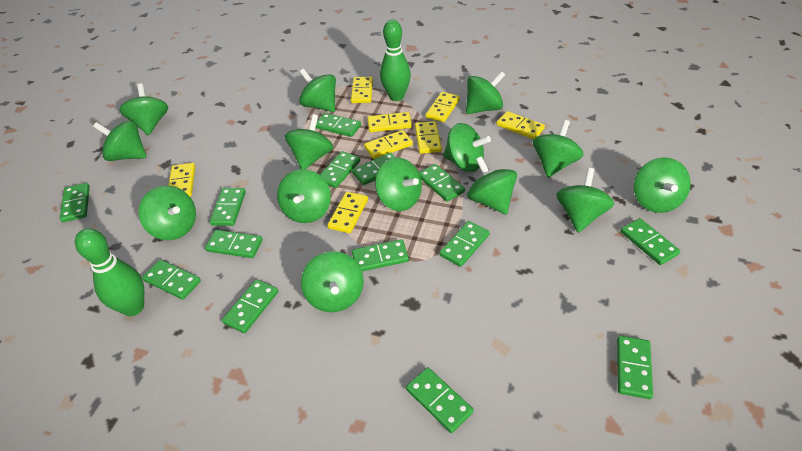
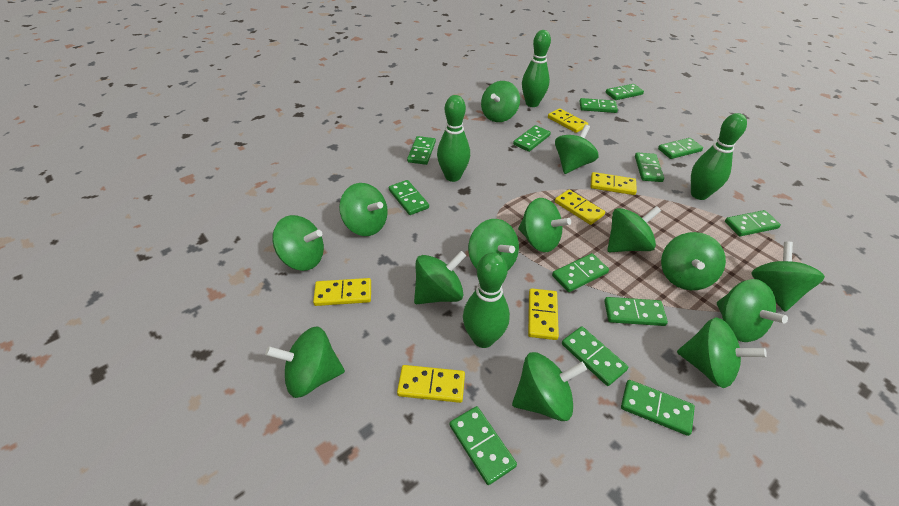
green bowling pin: 2 -> 4
green domino: 14 -> 13
yellow domino: 8 -> 6

